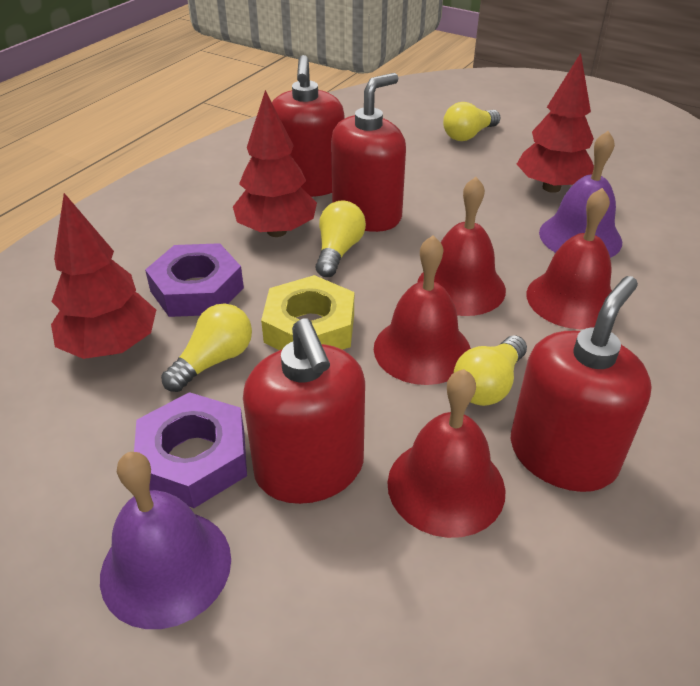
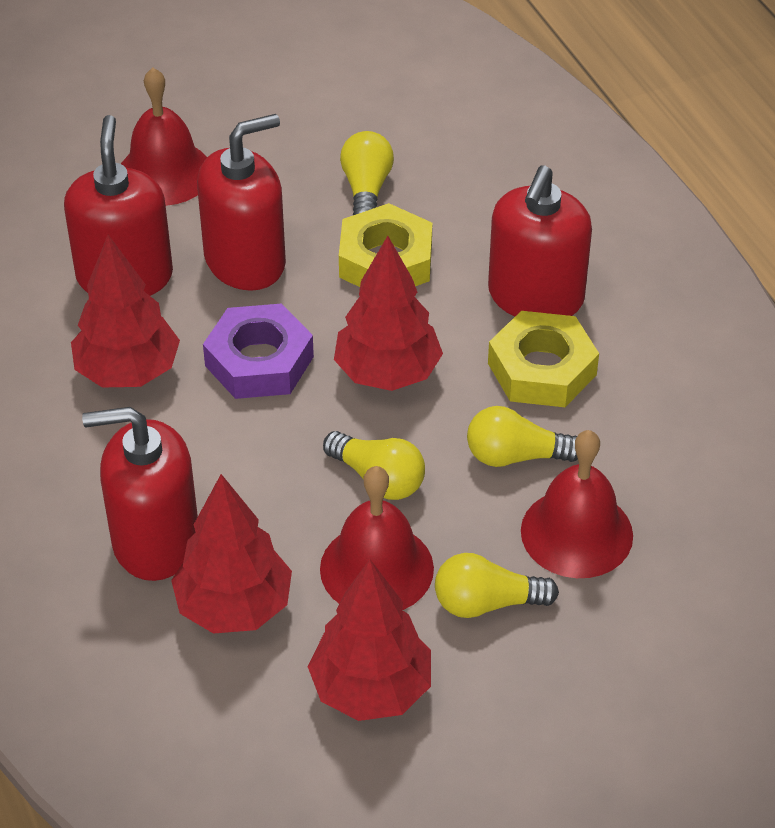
purple bell: 2 -> 0
purple nut: 2 -> 1
red bell: 4 -> 3
red tree: 3 -> 4
yellow nut: 1 -> 2

